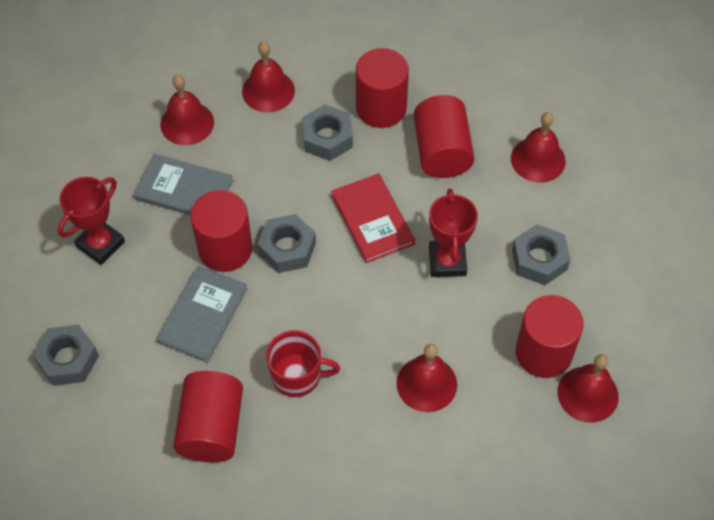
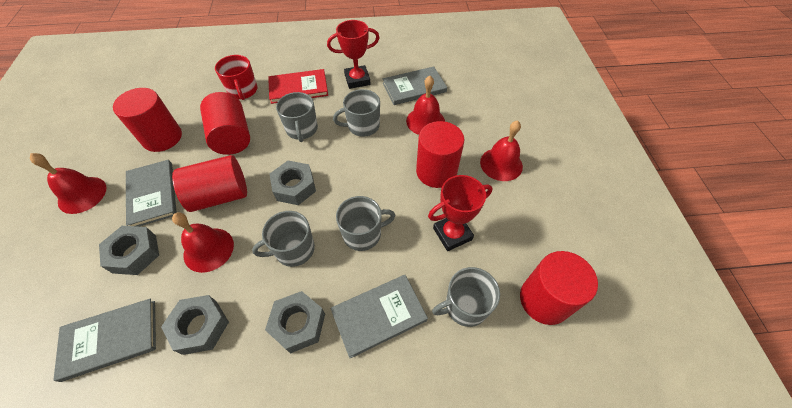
grey book: 2 -> 4
grey mug: 0 -> 5
red bell: 5 -> 4

